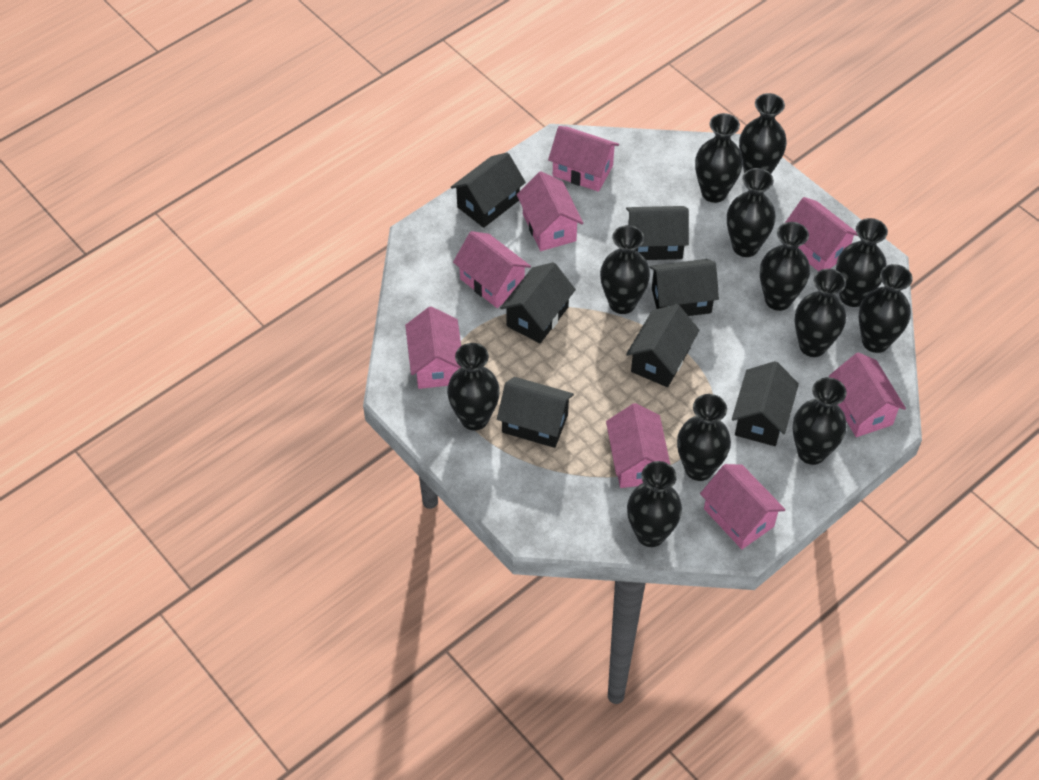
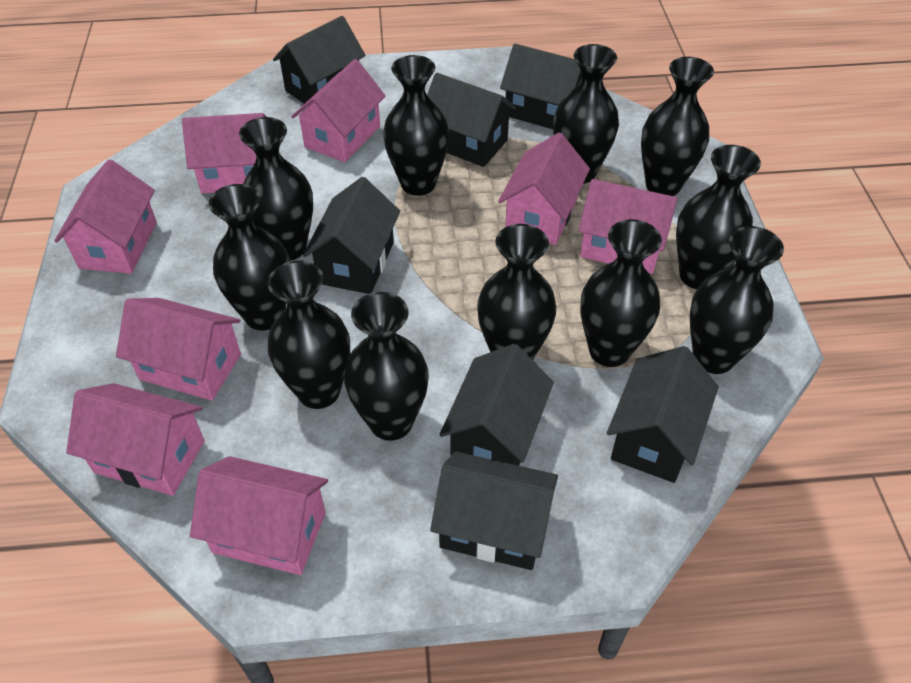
black vase: 12 -> 11

